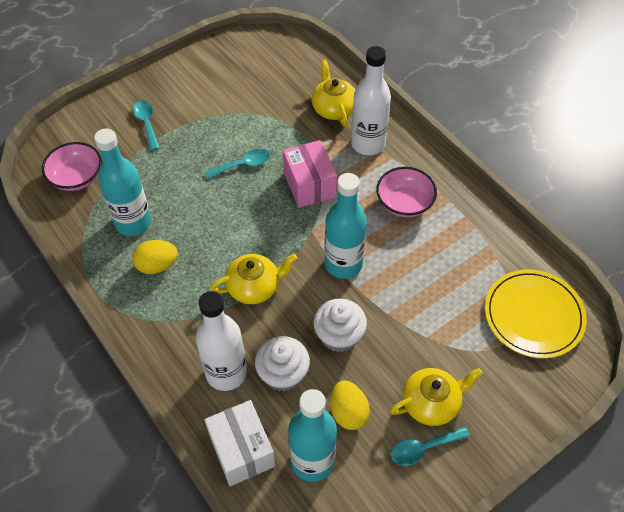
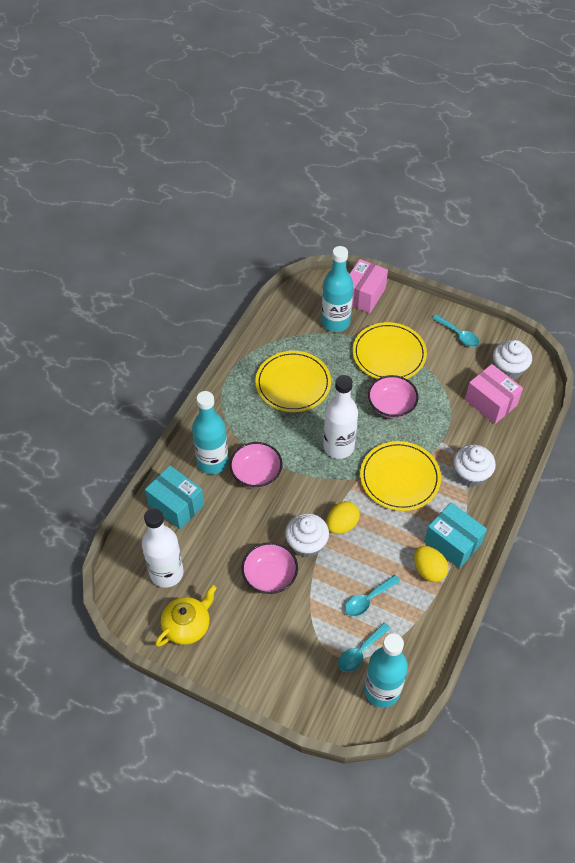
pink bowl: 2 -> 3
pink box: 1 -> 2
turquoise box: 0 -> 2
white box: 1 -> 0
white cupcake: 2 -> 3
yellow plate: 1 -> 3
yellow teapot: 3 -> 1

